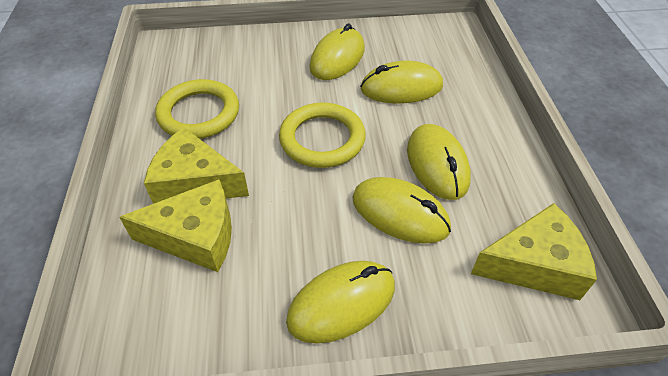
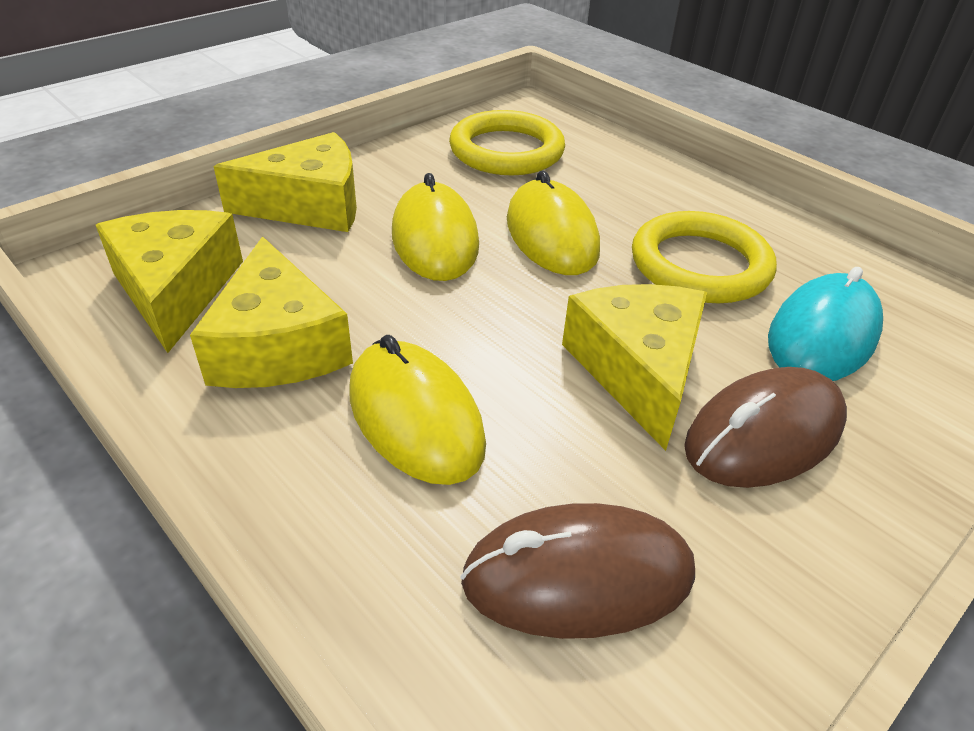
brown mouse: 0 -> 2
turquoise mouse: 0 -> 1
yellow cheese: 3 -> 4
yellow mouse: 5 -> 3

